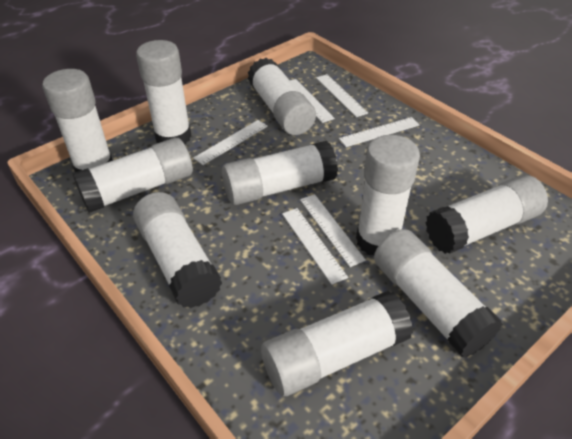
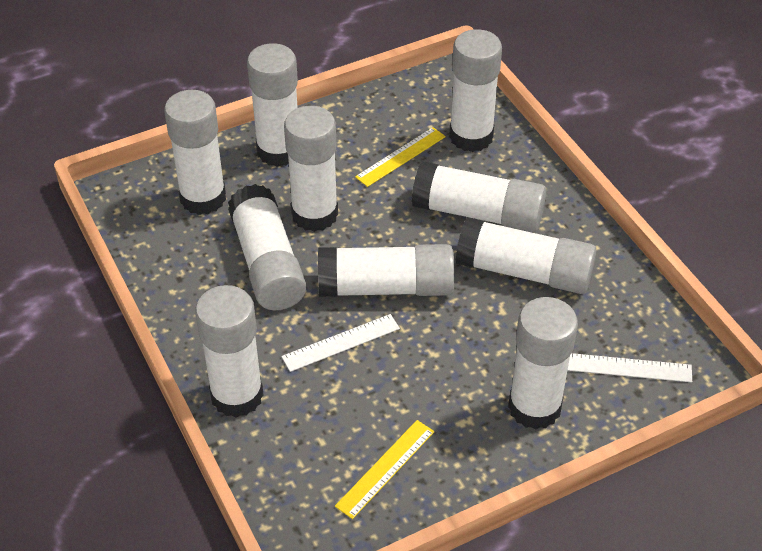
white ruler: 6 -> 2
yellow ruler: 0 -> 2

